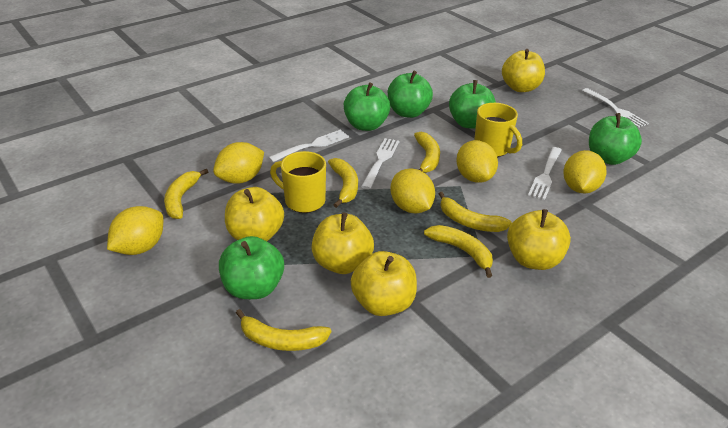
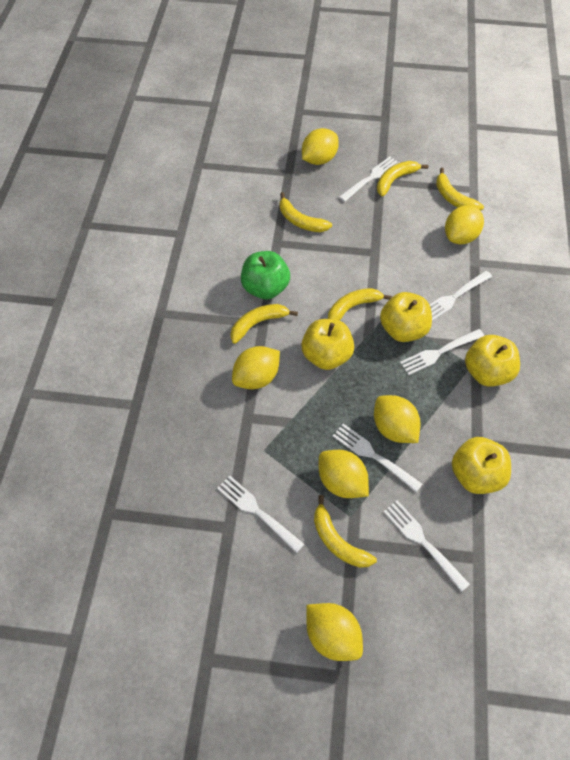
green apple: 5 -> 1
white fork: 4 -> 6
yellow apple: 5 -> 4
yellow lemon: 5 -> 6
yellow mug: 2 -> 0

